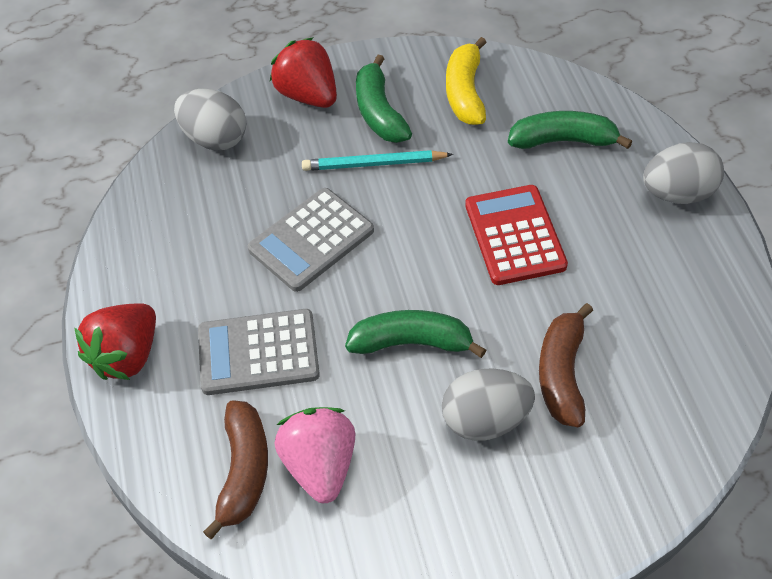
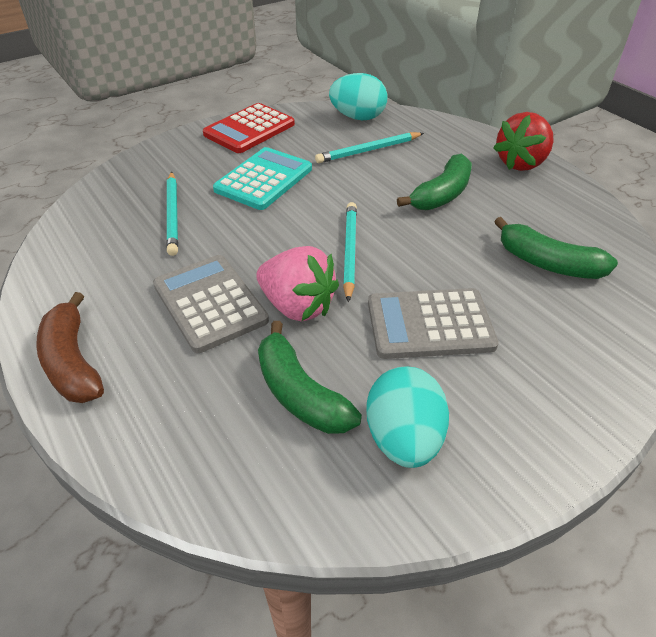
brown banana: 2 -> 1
grey egg: 3 -> 0
red strawberry: 2 -> 1
turquoise calculator: 0 -> 1
turquoise egg: 0 -> 2
turquoise pencil: 1 -> 3
yellow banana: 1 -> 0

